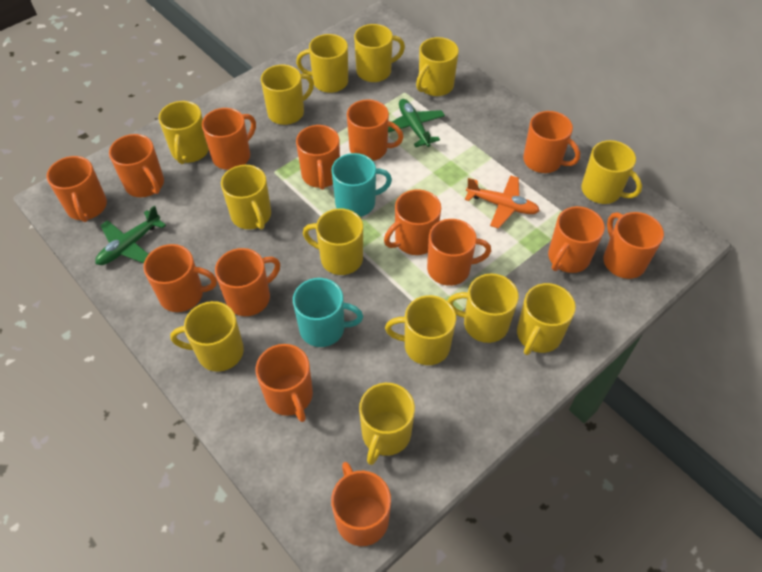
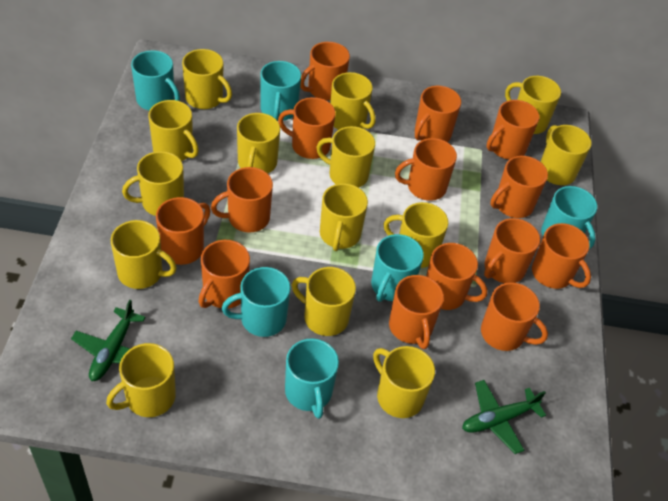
orange plane: 1 -> 0
turquoise mug: 2 -> 6
yellow mug: 13 -> 14

